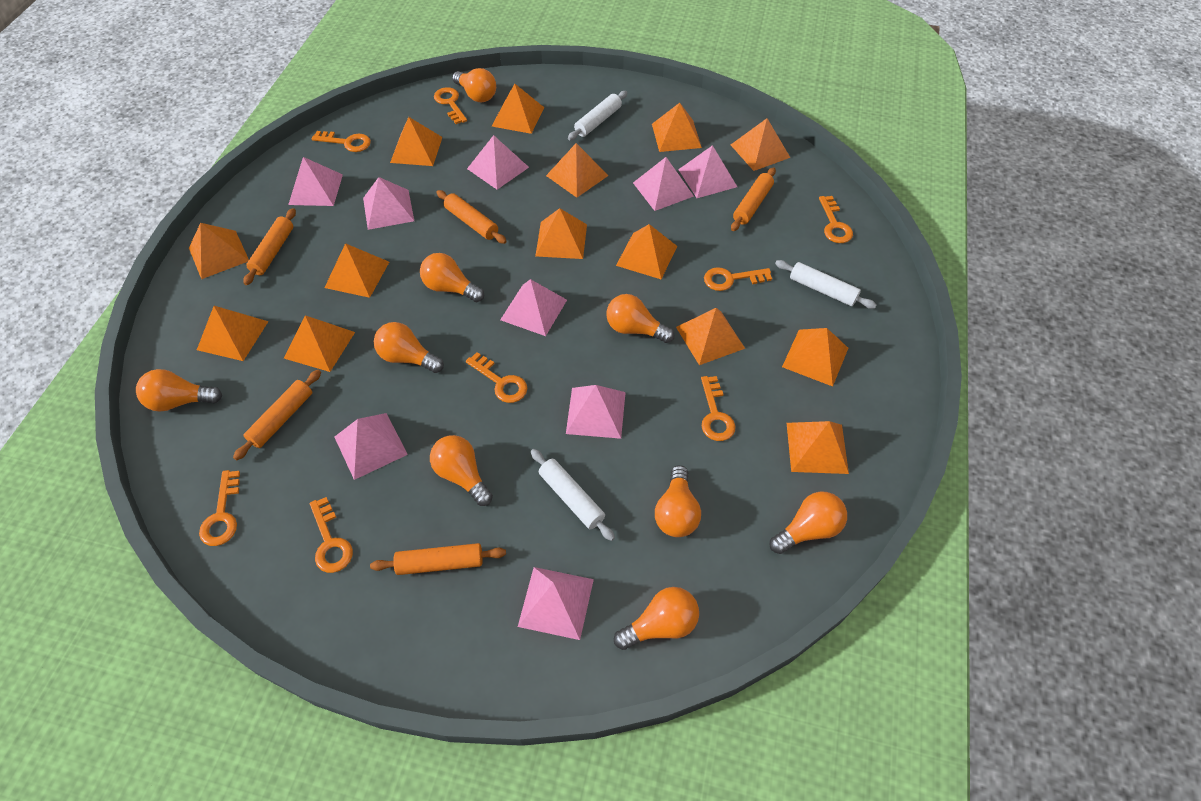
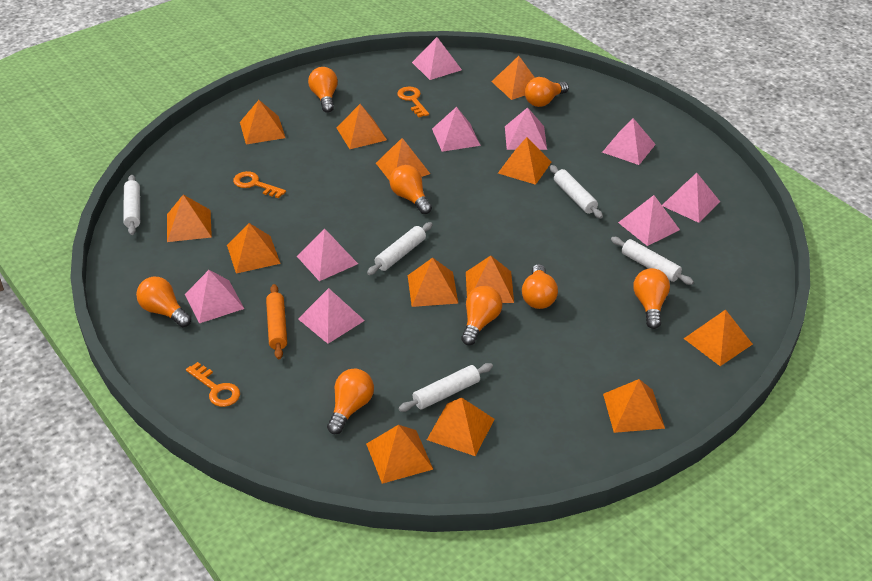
orange key: 8 -> 3
orange light bulb: 9 -> 8
orange pyramid: 14 -> 13
orange rolling pin: 5 -> 1
white rolling pin: 3 -> 5

